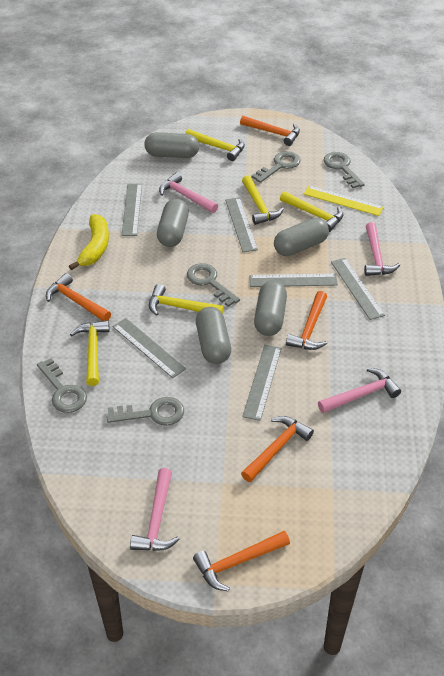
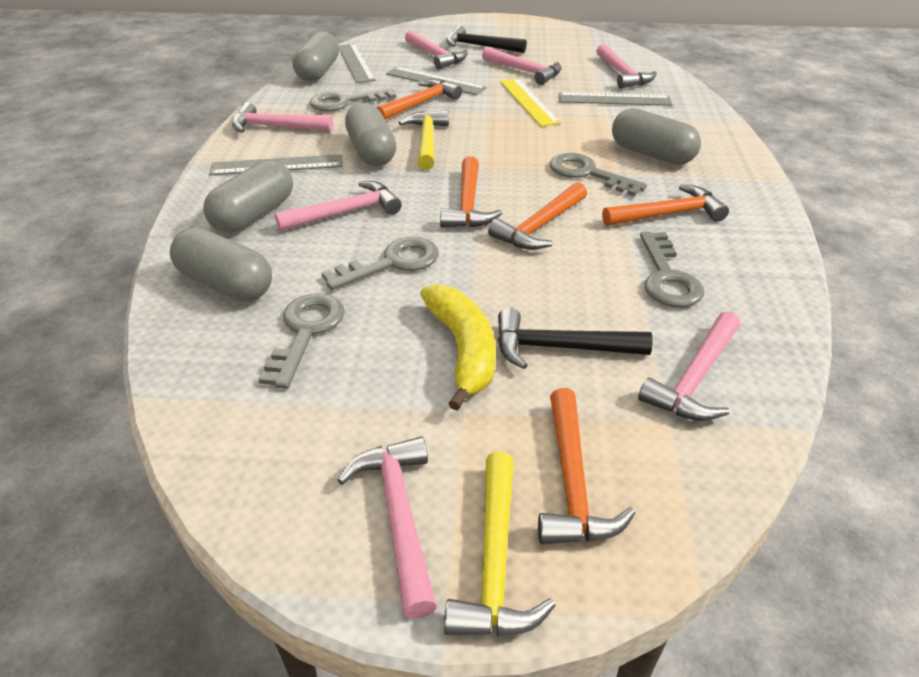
black hammer: 0 -> 2
grey ruler: 6 -> 4
pink hammer: 4 -> 7
yellow hammer: 5 -> 2

